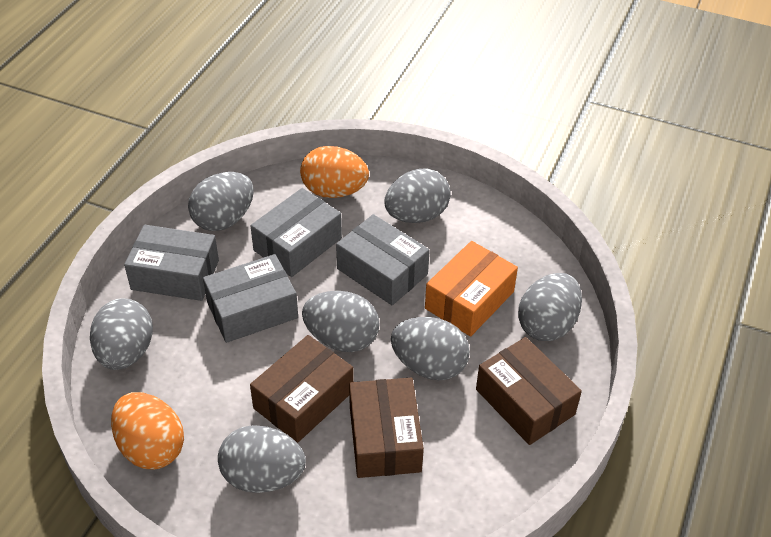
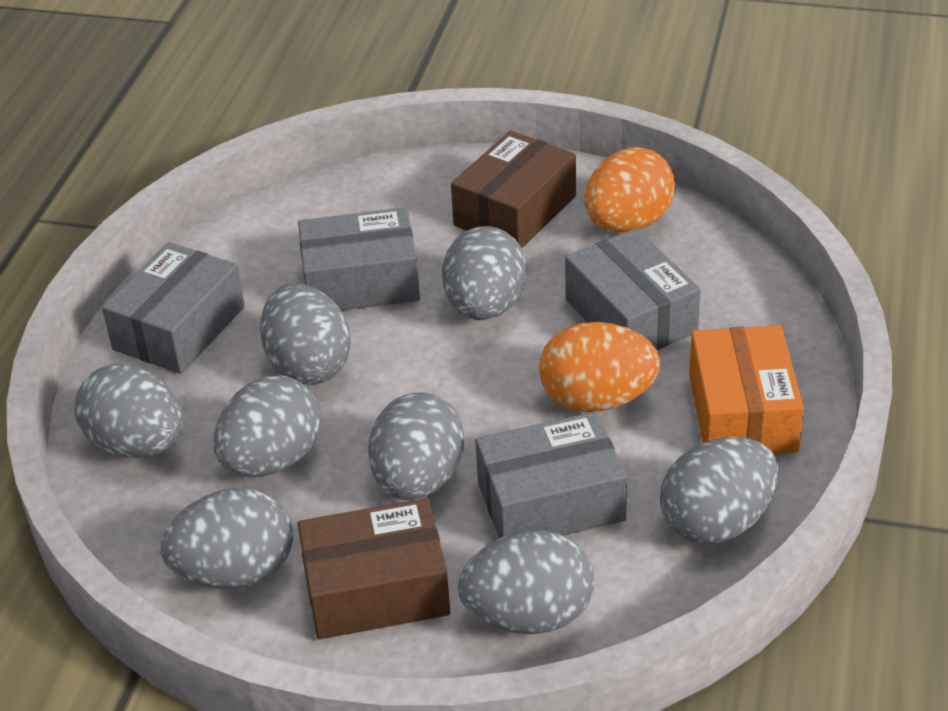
brown box: 3 -> 2
grey egg: 7 -> 8

